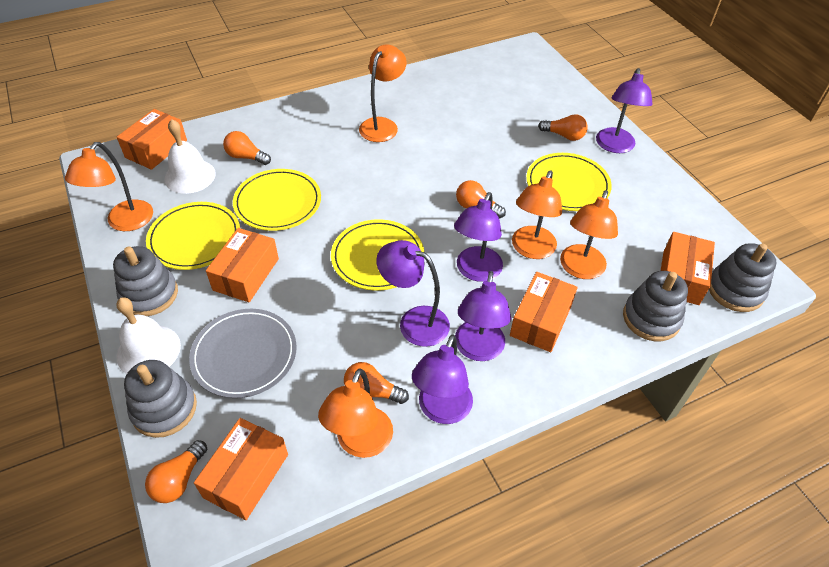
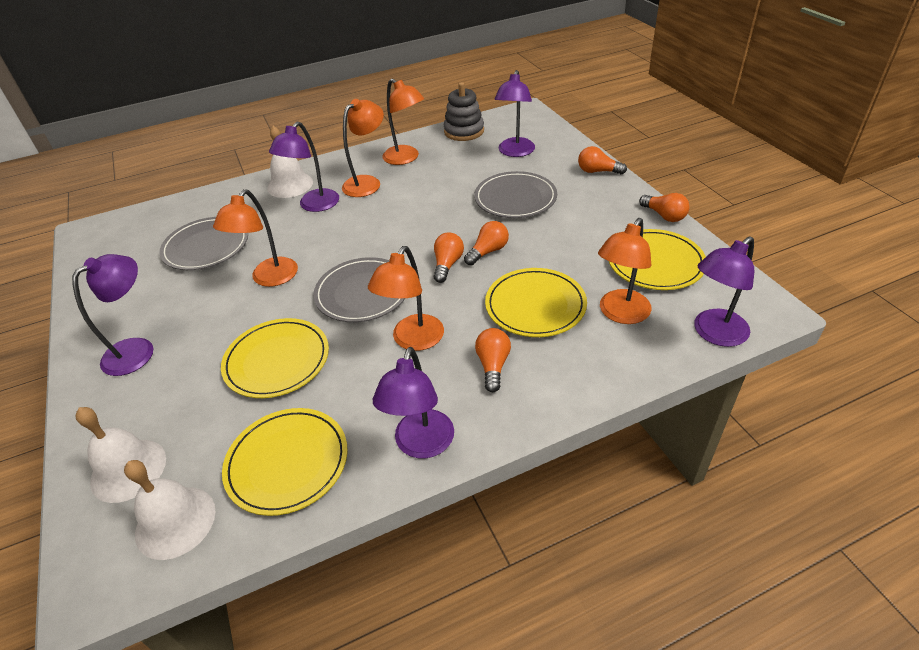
grey plate: 1 -> 3
grey stacking toy: 4 -> 1
orange box: 5 -> 0
white bell: 2 -> 3

